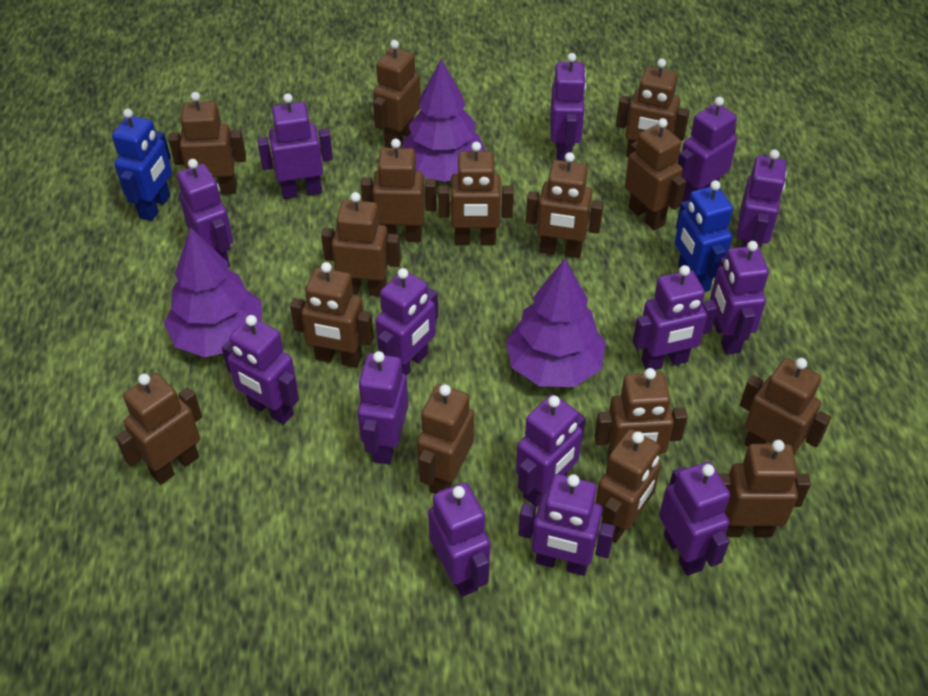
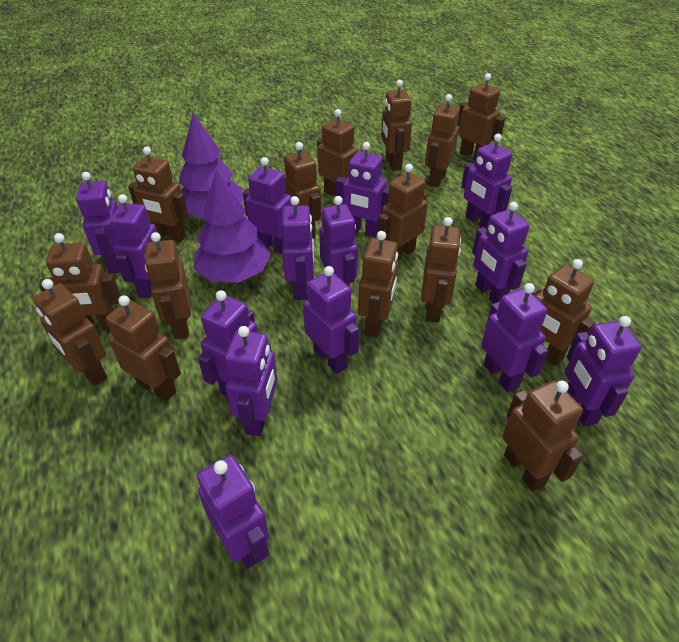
blue robot: 2 -> 0
purple tree: 3 -> 2

